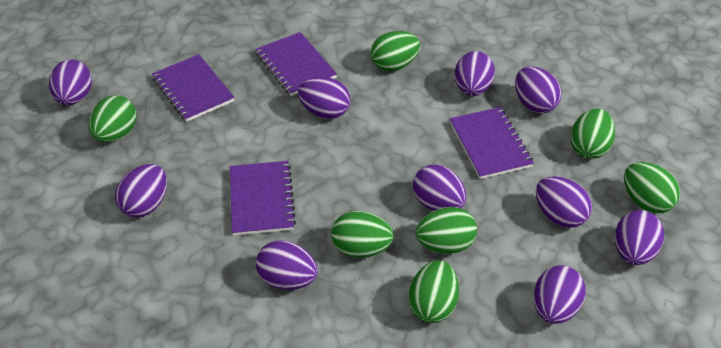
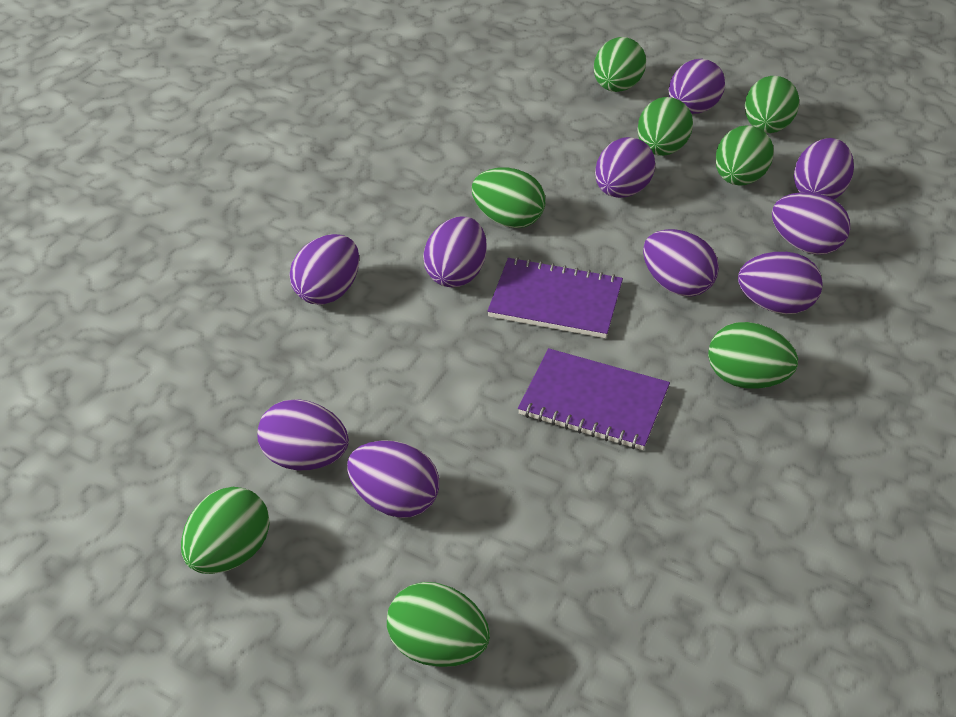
green egg: 7 -> 8
purple notebook: 4 -> 2

